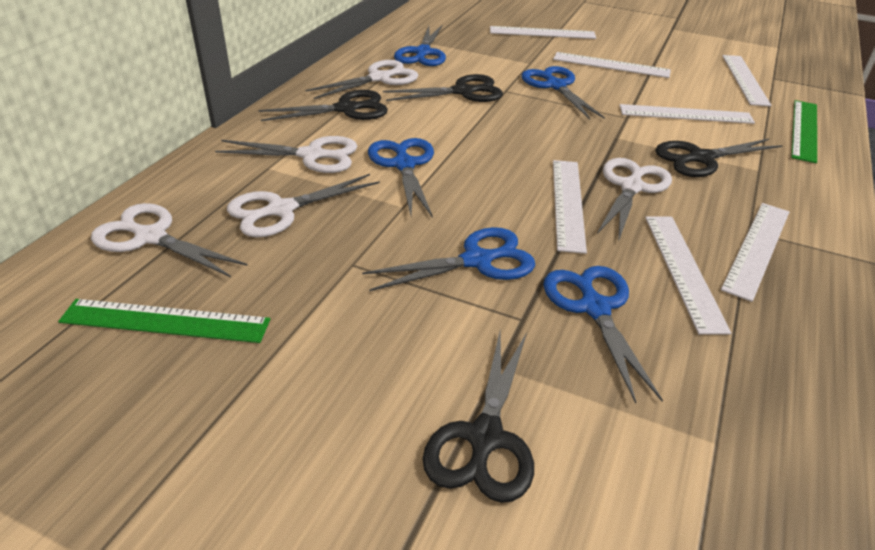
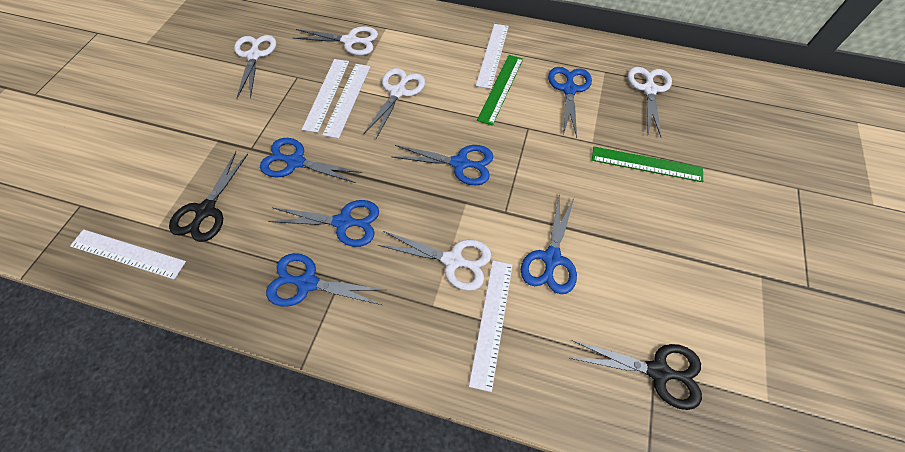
black scissors: 4 -> 2
blue scissors: 5 -> 6
white ruler: 7 -> 5

